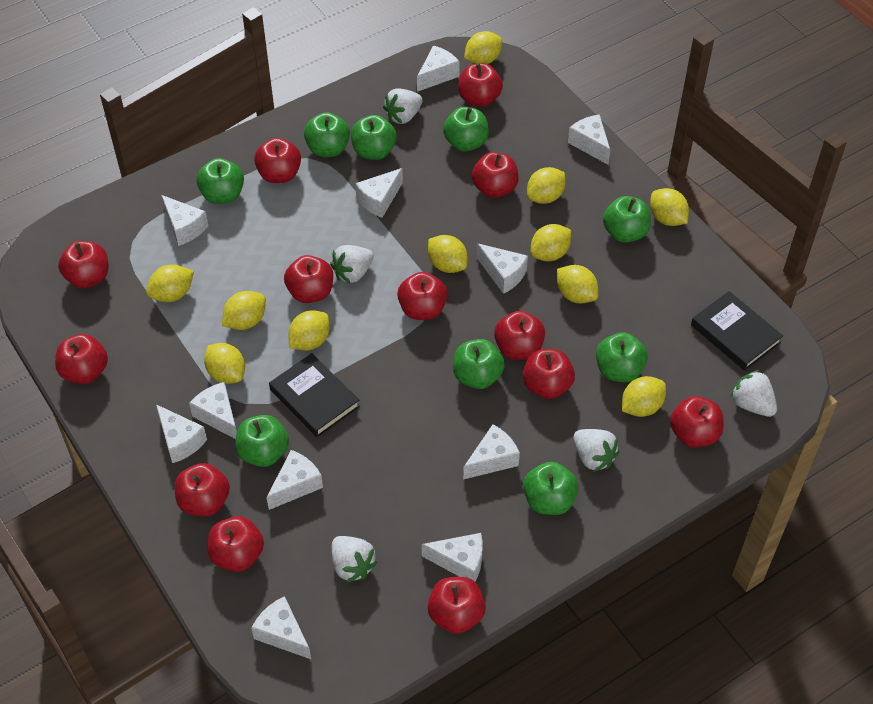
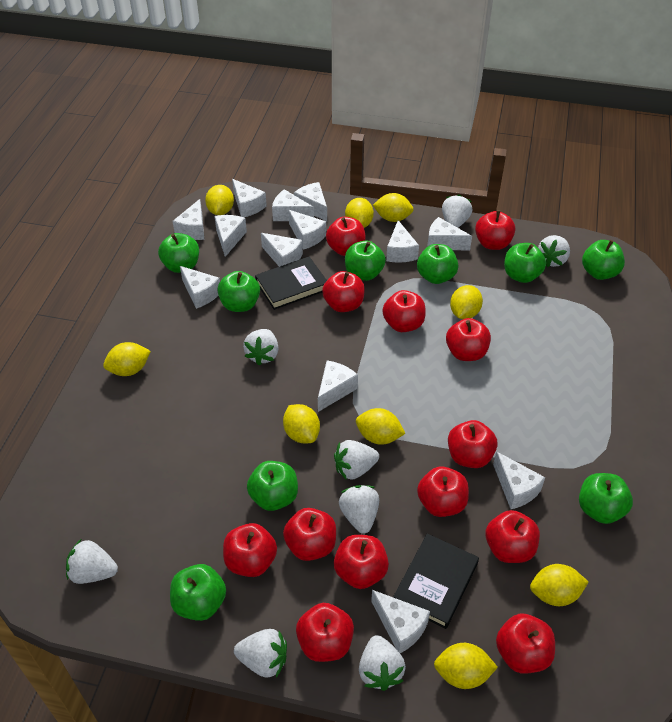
white cheese: 11 -> 13
white strawberry: 5 -> 8
yellow lemon: 11 -> 9

